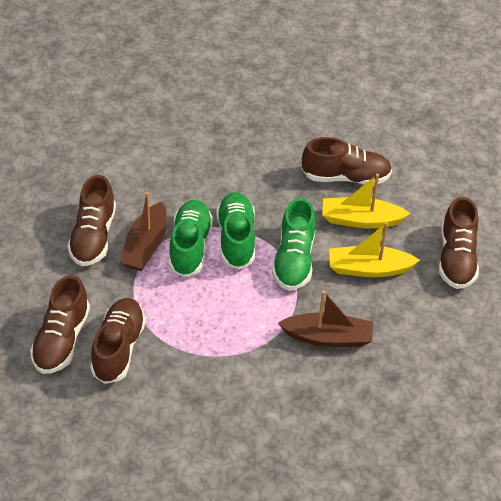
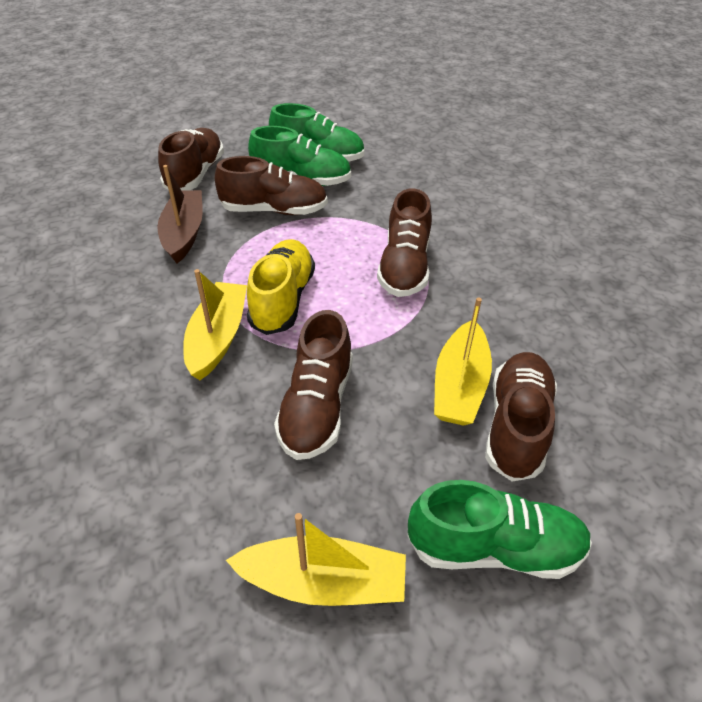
brown boat: 2 -> 1
yellow boat: 2 -> 3
yellow shoe: 0 -> 1

